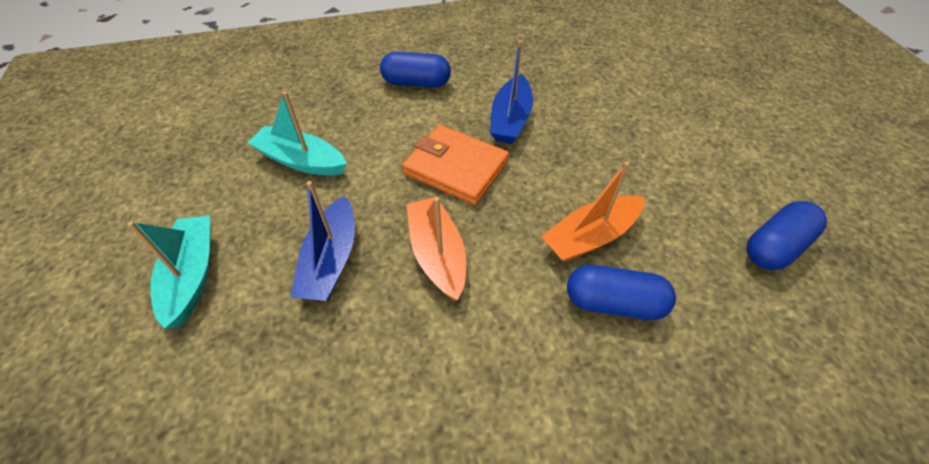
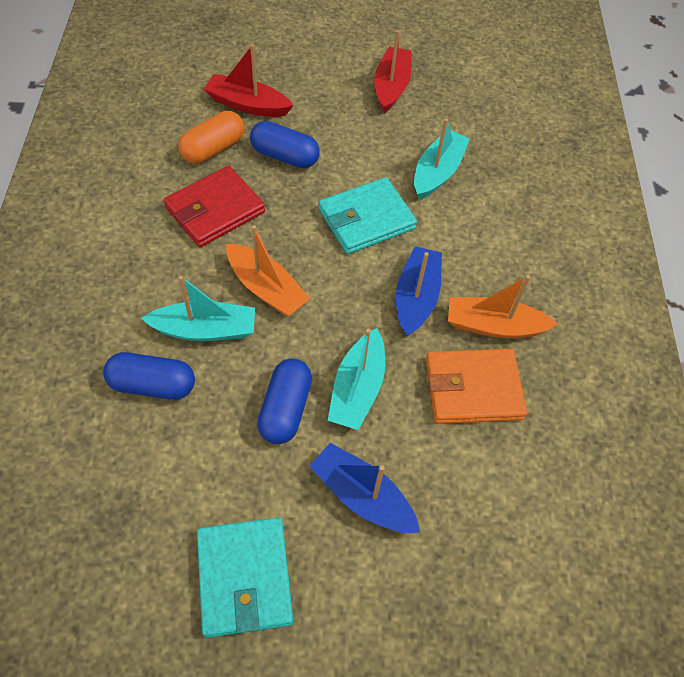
orange capsule: 0 -> 1
red boat: 0 -> 2
red wallet: 0 -> 1
turquoise boat: 2 -> 3
turquoise wallet: 0 -> 2

